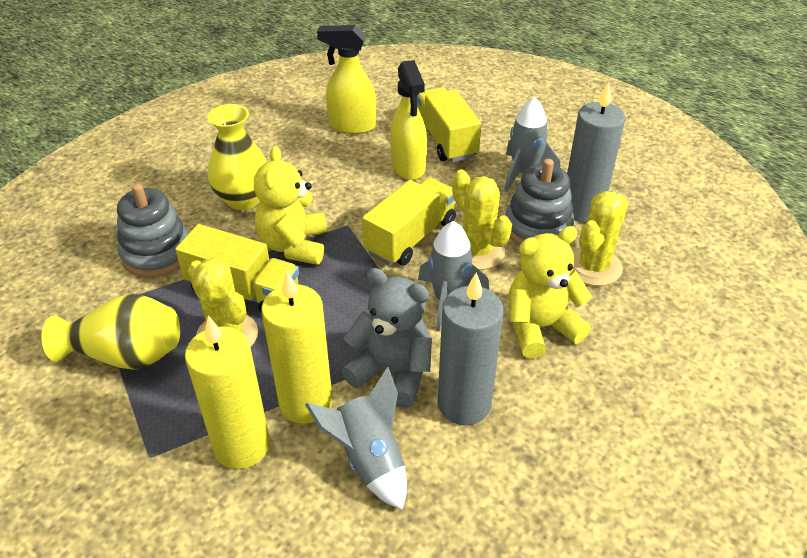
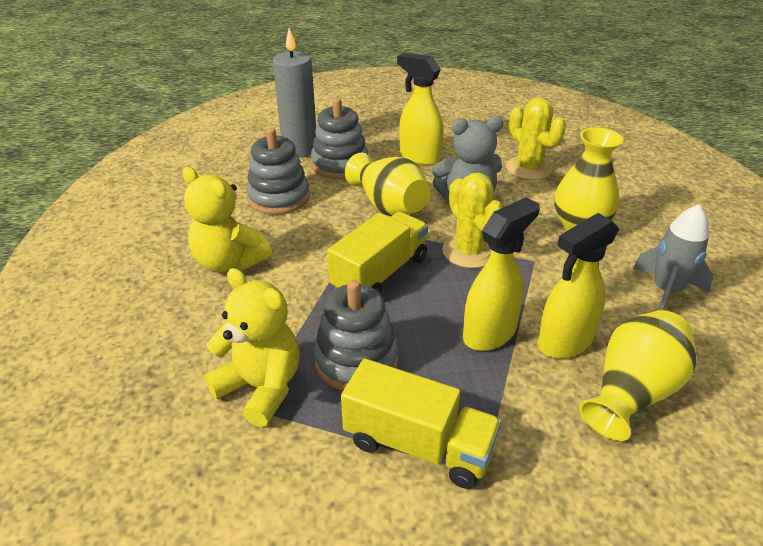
grey candle: 2 -> 1
grey rocket: 3 -> 1
grey stacking toy: 2 -> 3
yellow cactus: 3 -> 2
yellow candle: 2 -> 0
yellow spray bottle: 2 -> 3
yellow truck: 3 -> 2
yellow vase: 2 -> 3

